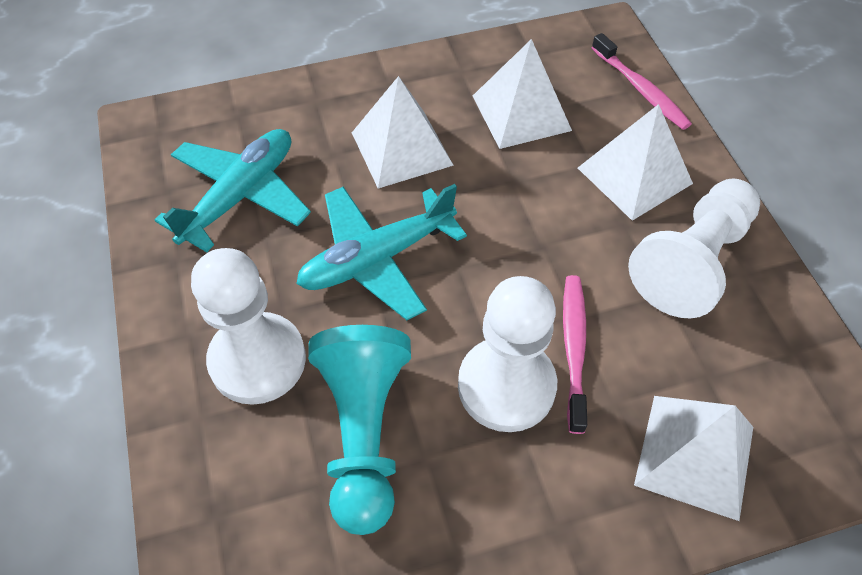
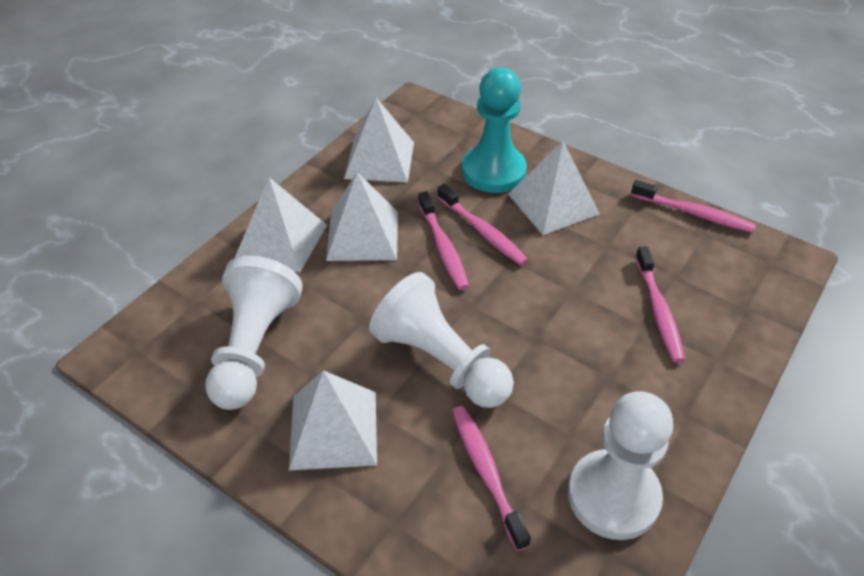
pink toothbrush: 2 -> 5
turquoise plane: 2 -> 0
white pyramid: 4 -> 5

